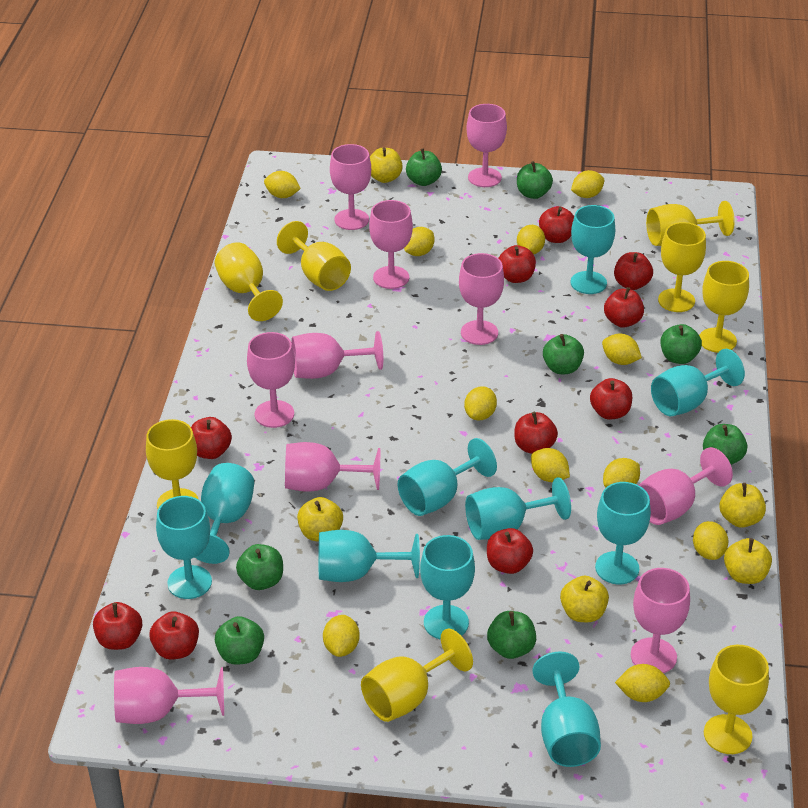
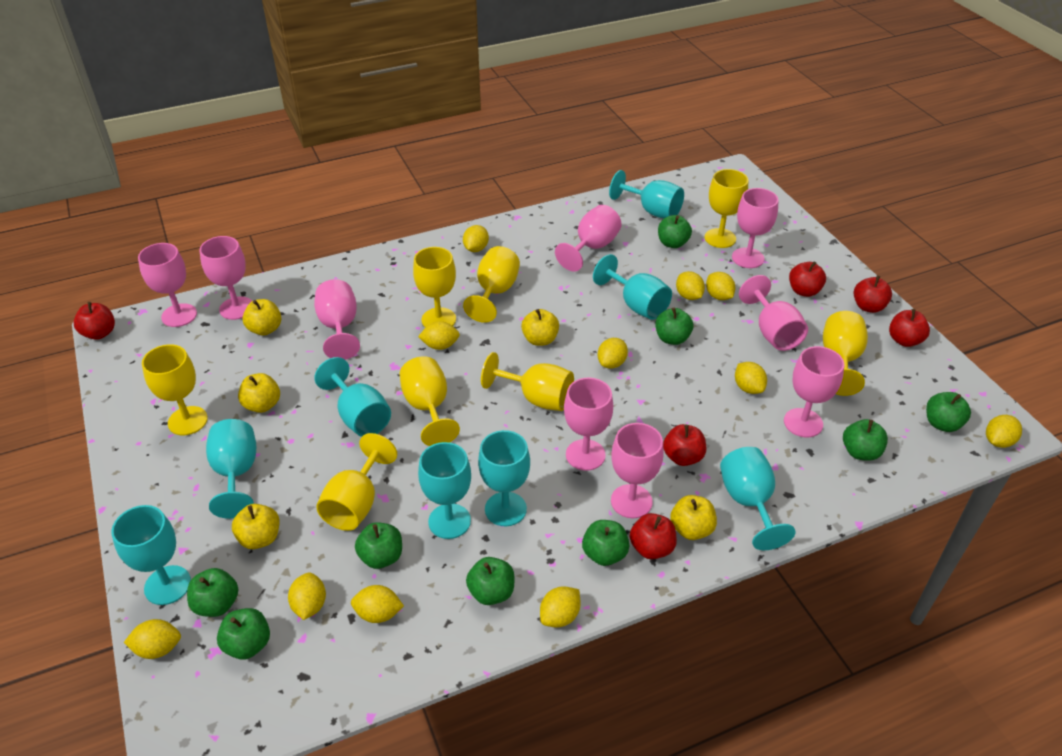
green apple: 8 -> 9
pink goblet: 10 -> 9
red apple: 10 -> 6
turquoise goblet: 10 -> 8

